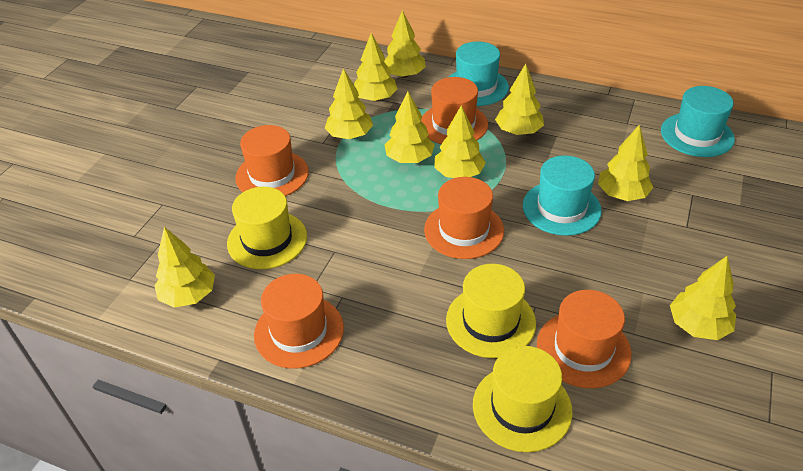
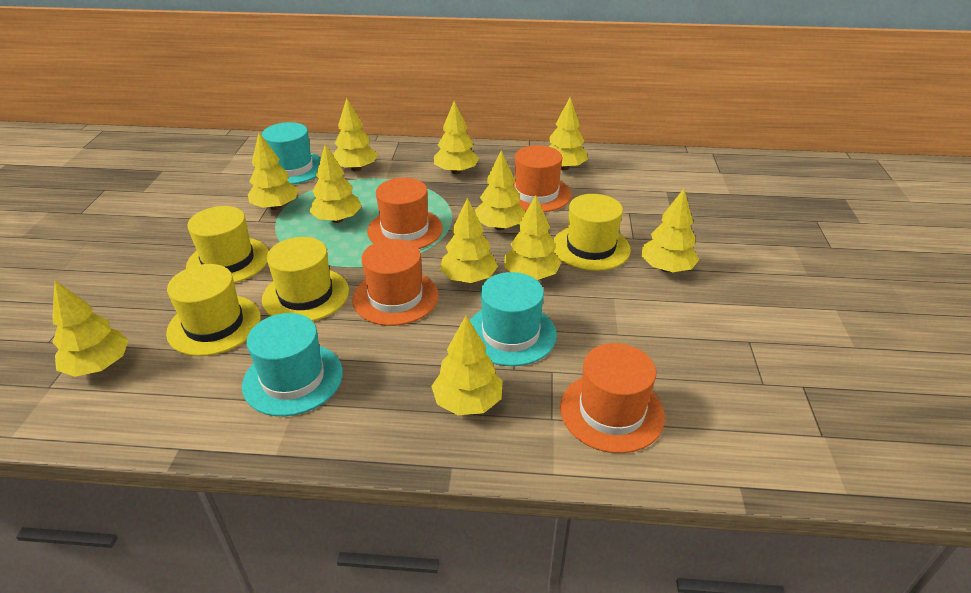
orange hat: 5 -> 4
yellow hat: 3 -> 4
yellow tree: 9 -> 11

